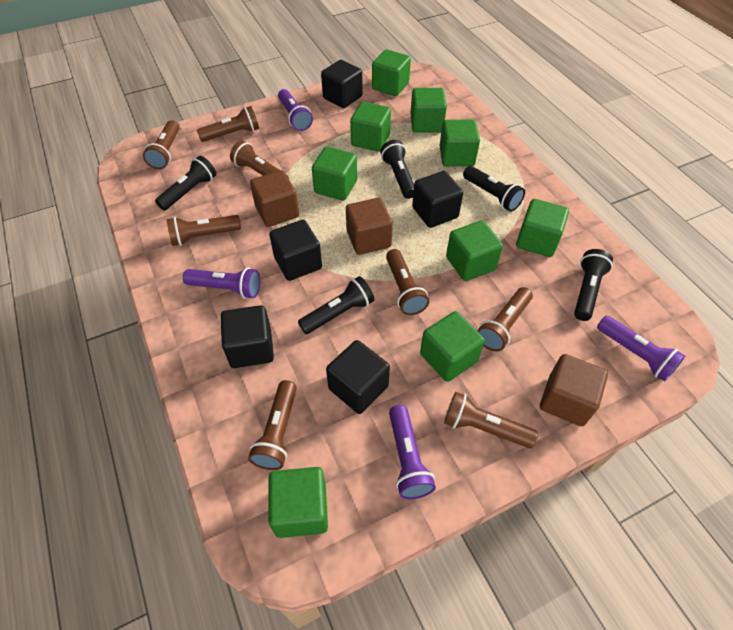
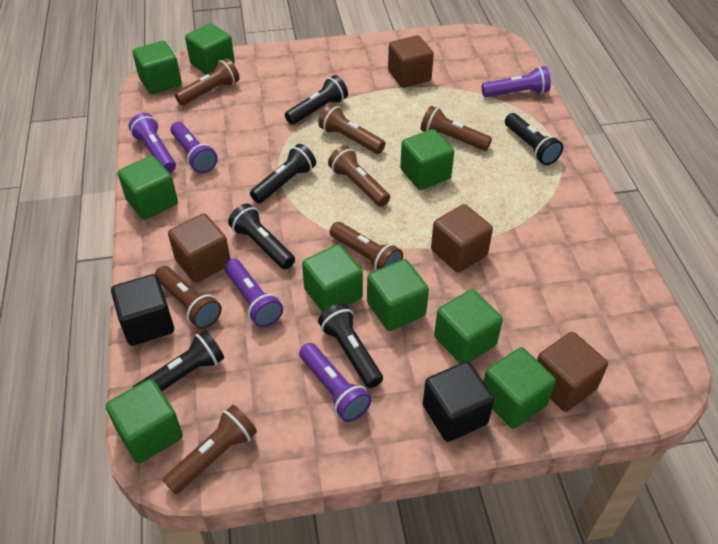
black cube: 5 -> 2
black flashlight: 5 -> 6
brown cube: 3 -> 4
brown flashlight: 8 -> 7
purple flashlight: 4 -> 5

